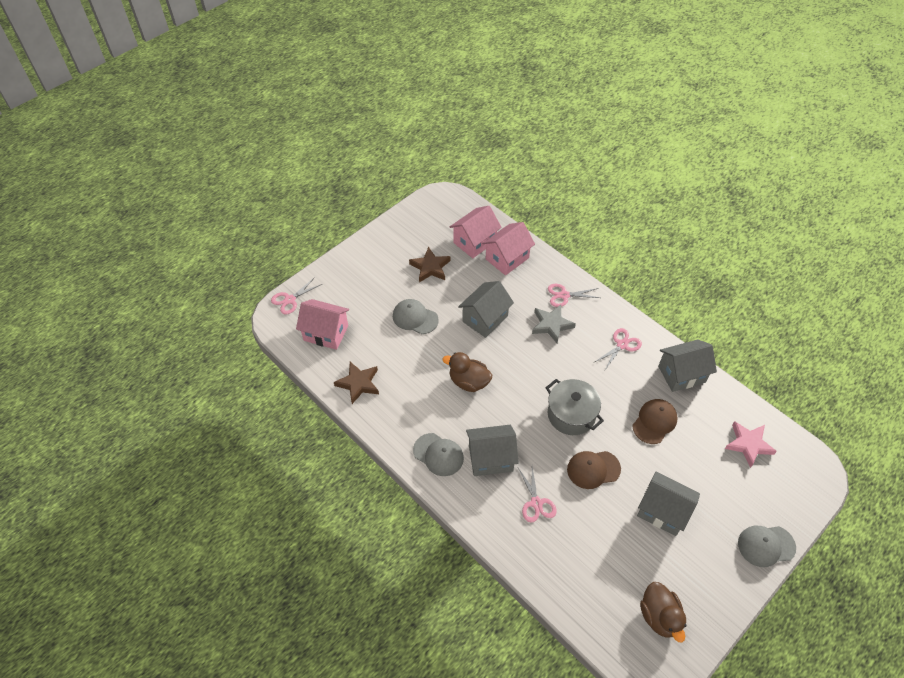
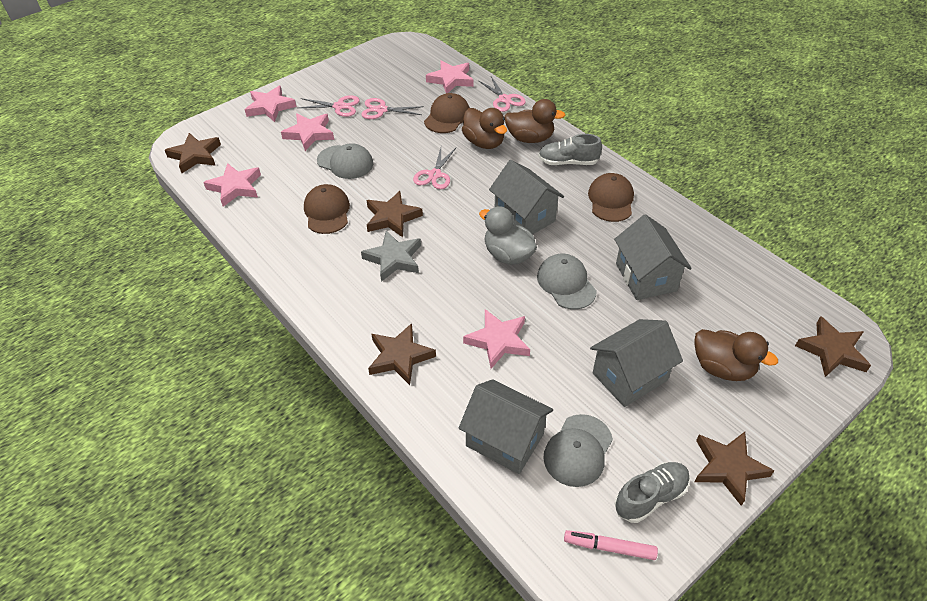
brown cap: 2 -> 3
brown duck: 2 -> 3
brown star: 2 -> 5
grey duck: 0 -> 1
grey pot: 1 -> 0
grey shoe: 0 -> 2
pink house: 3 -> 0
pink marker: 0 -> 1
pink star: 1 -> 5

